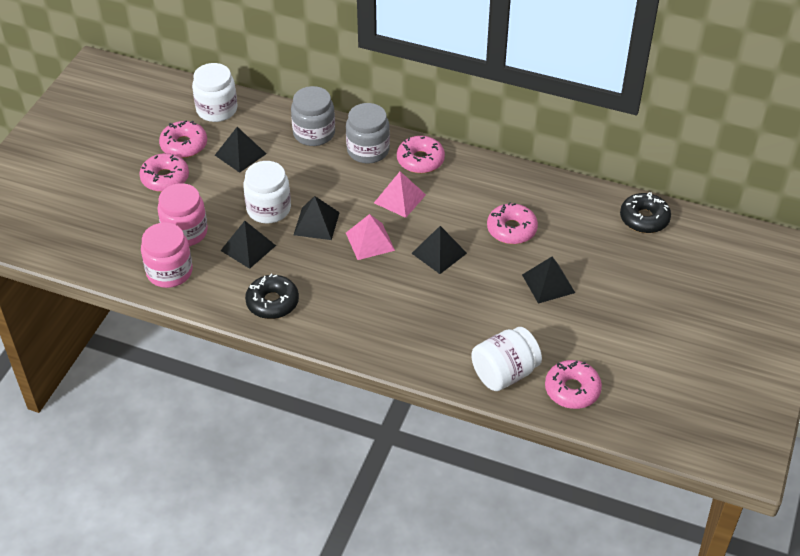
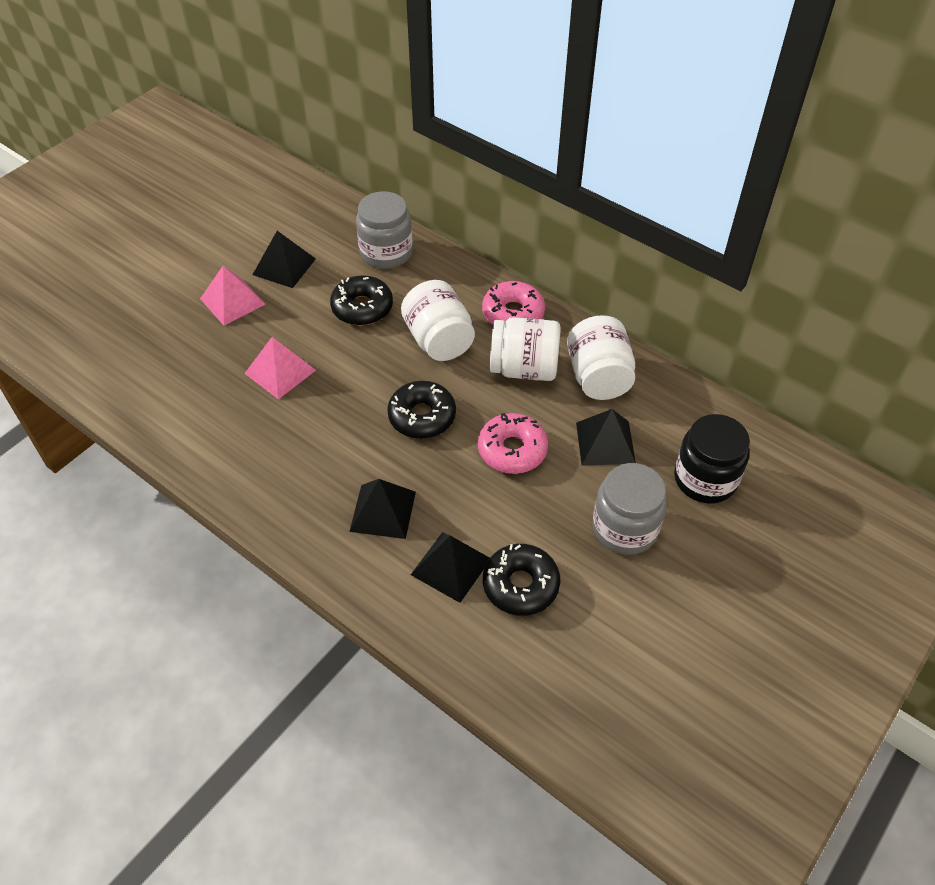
black donut: 2 -> 3
black jar: 0 -> 1
black pyramid: 5 -> 4
pink donut: 5 -> 2
pink jar: 2 -> 0

